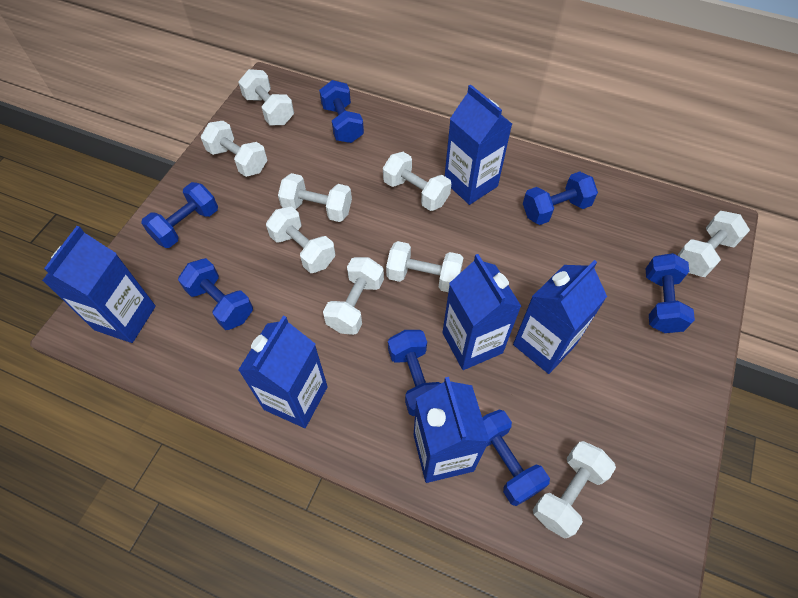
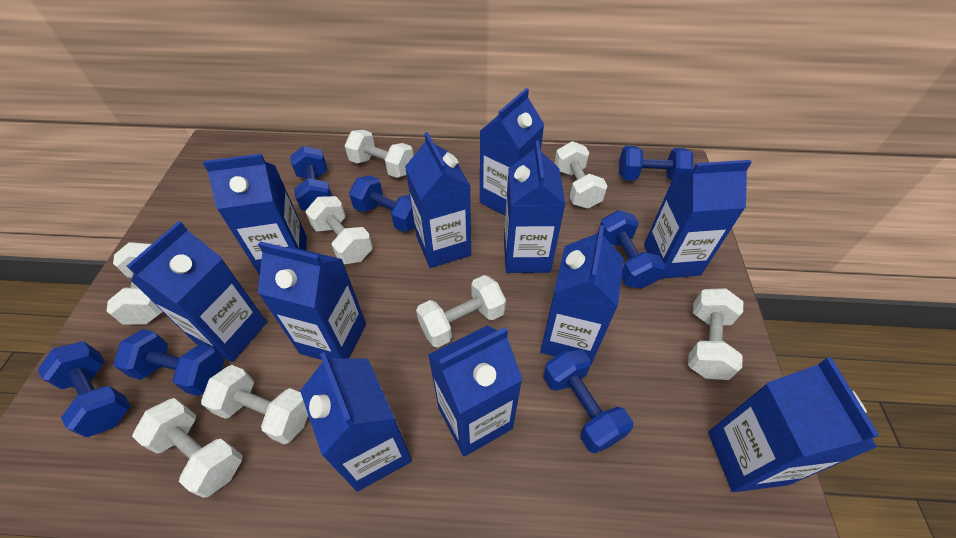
blue carton: 6 -> 11
white dumbbell: 9 -> 8

